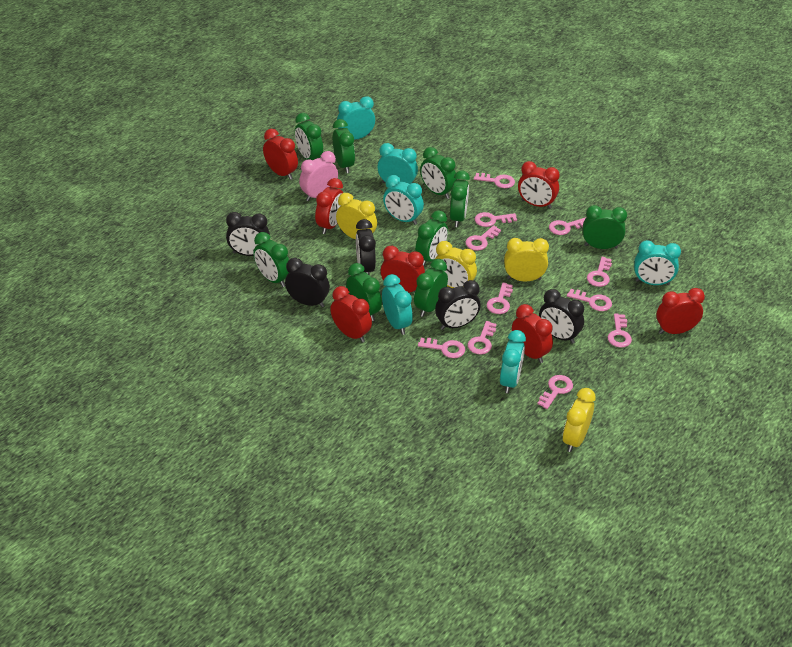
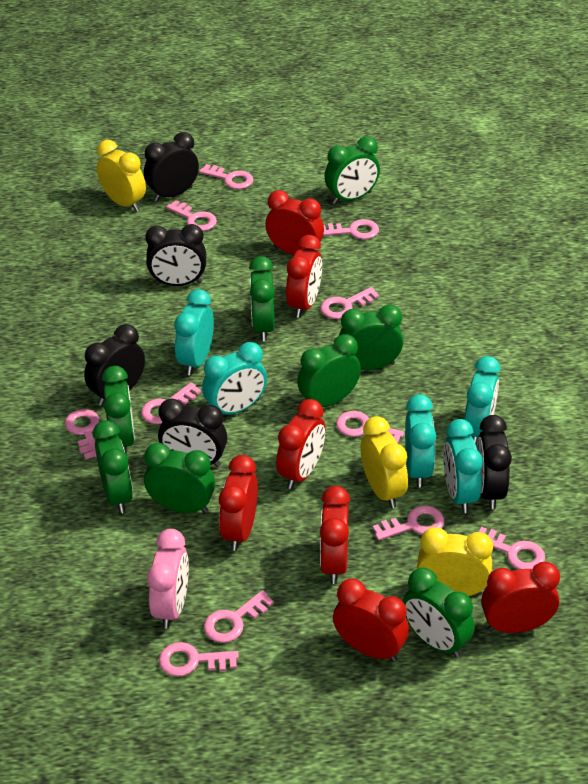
green clock: 9 -> 8
turquoise clock: 6 -> 5
yellow clock: 4 -> 3

